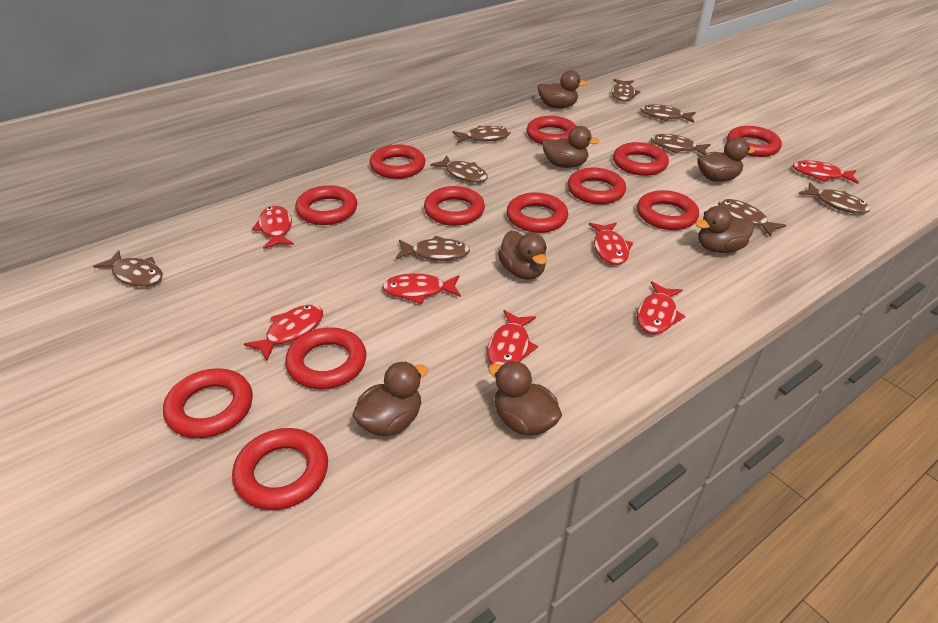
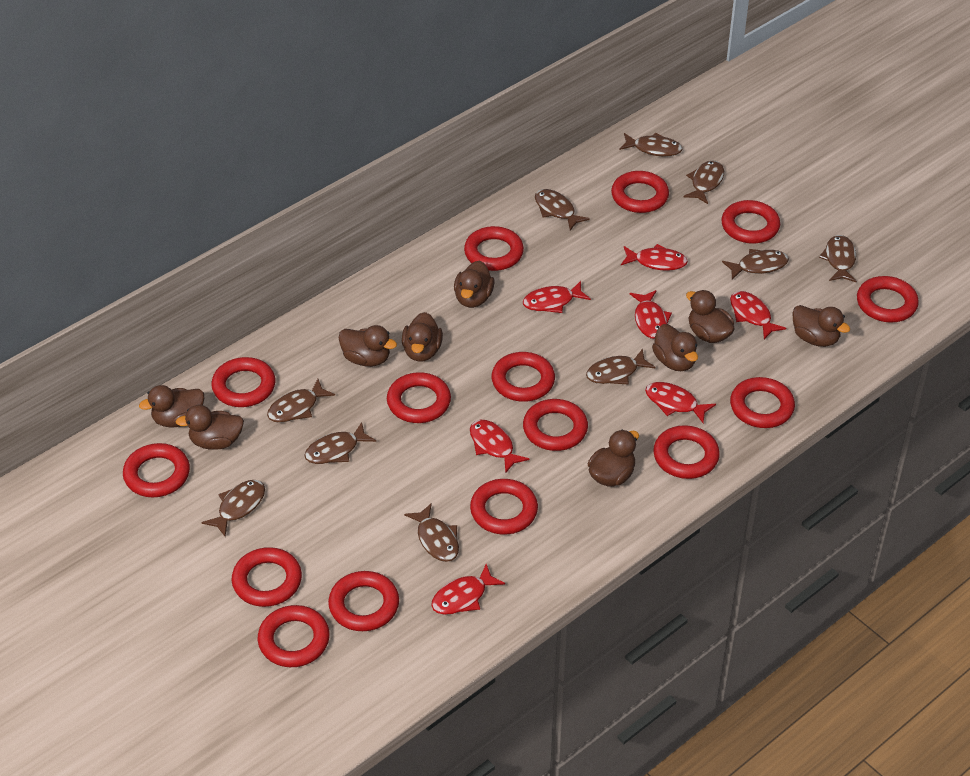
brown duck: 7 -> 9
brown fish: 9 -> 10
red ring: 12 -> 15

